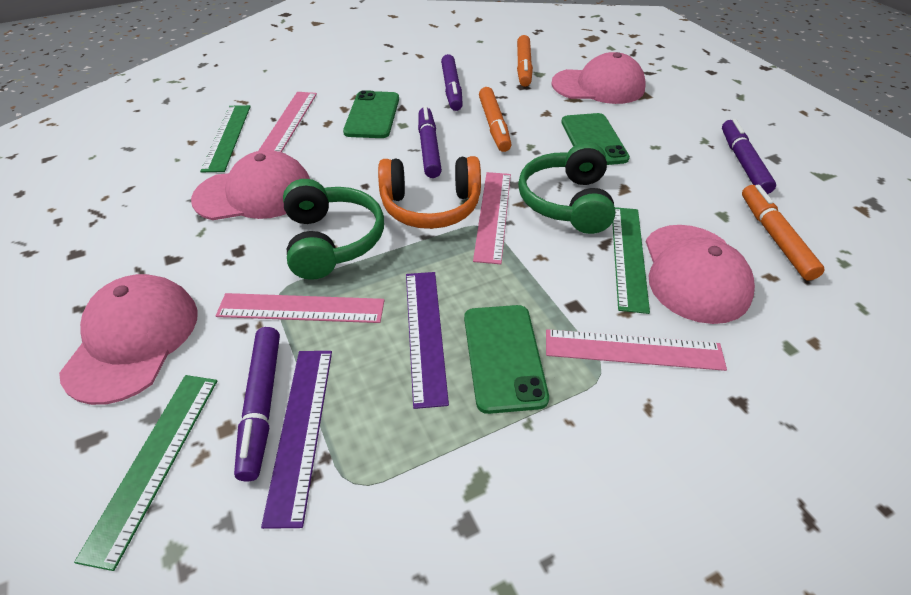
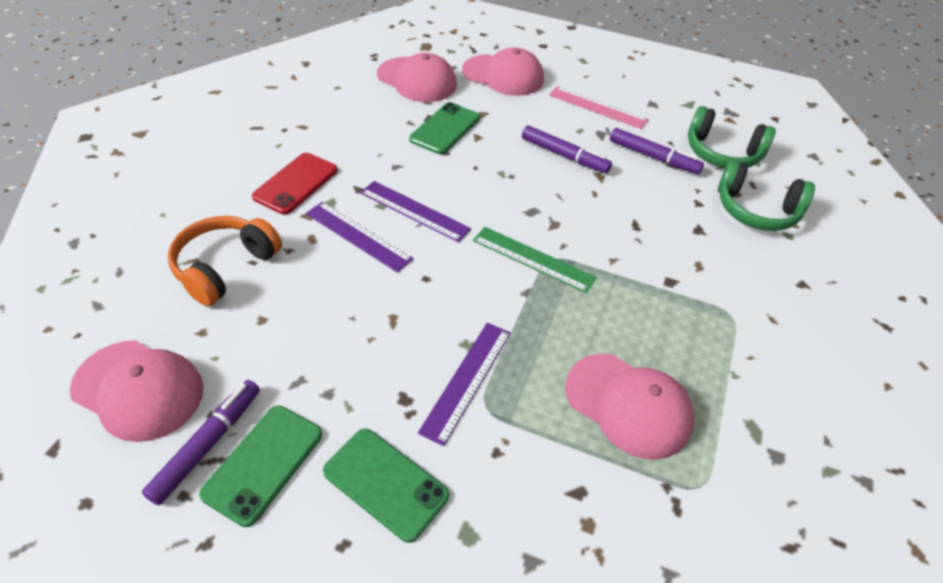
green ruler: 3 -> 1
orange marker: 3 -> 0
pink ruler: 4 -> 1
purple marker: 4 -> 3
purple ruler: 2 -> 3
red phone: 0 -> 1

